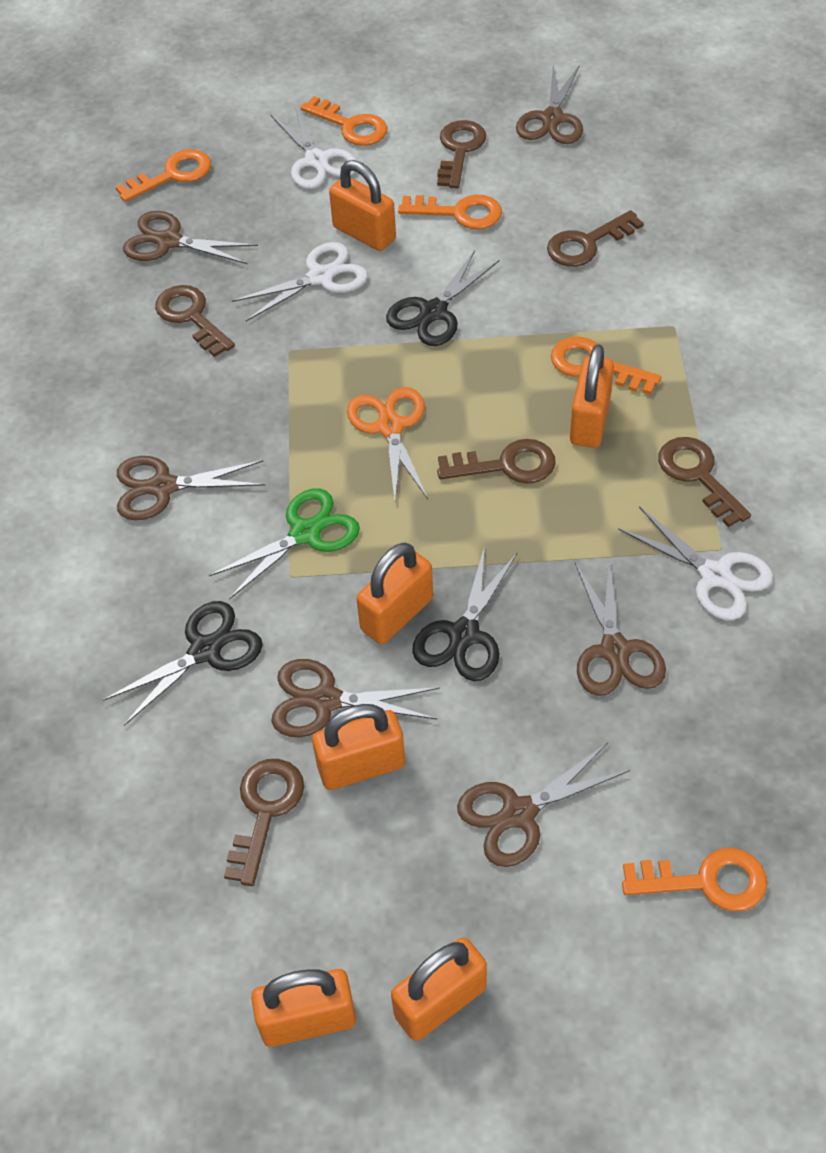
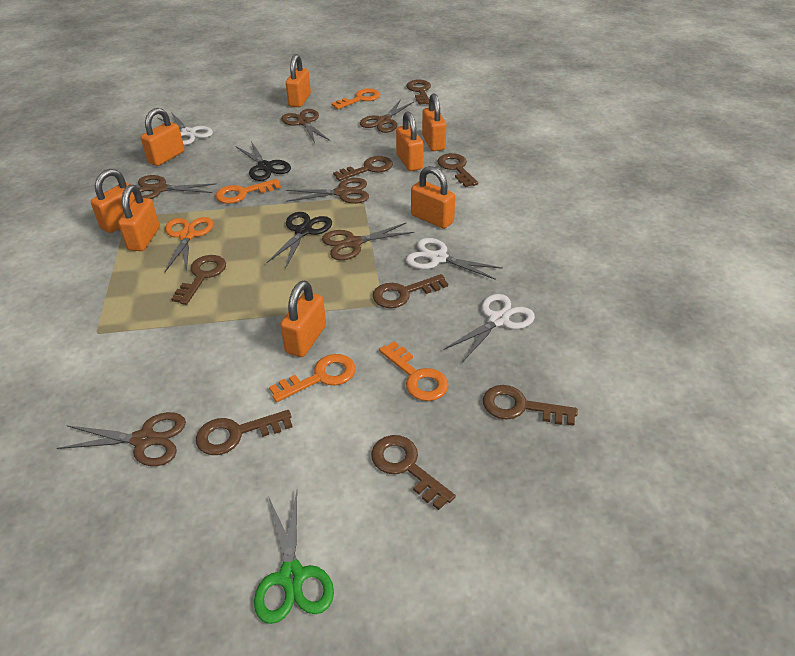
black scissors: 3 -> 2
brown key: 6 -> 8
orange key: 5 -> 4
orange padlock: 6 -> 8

